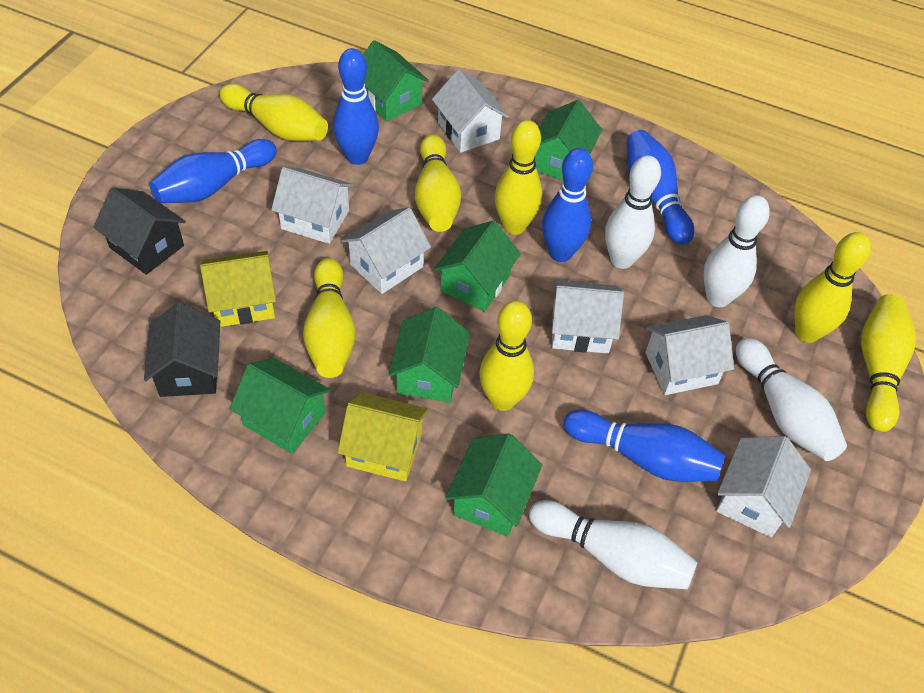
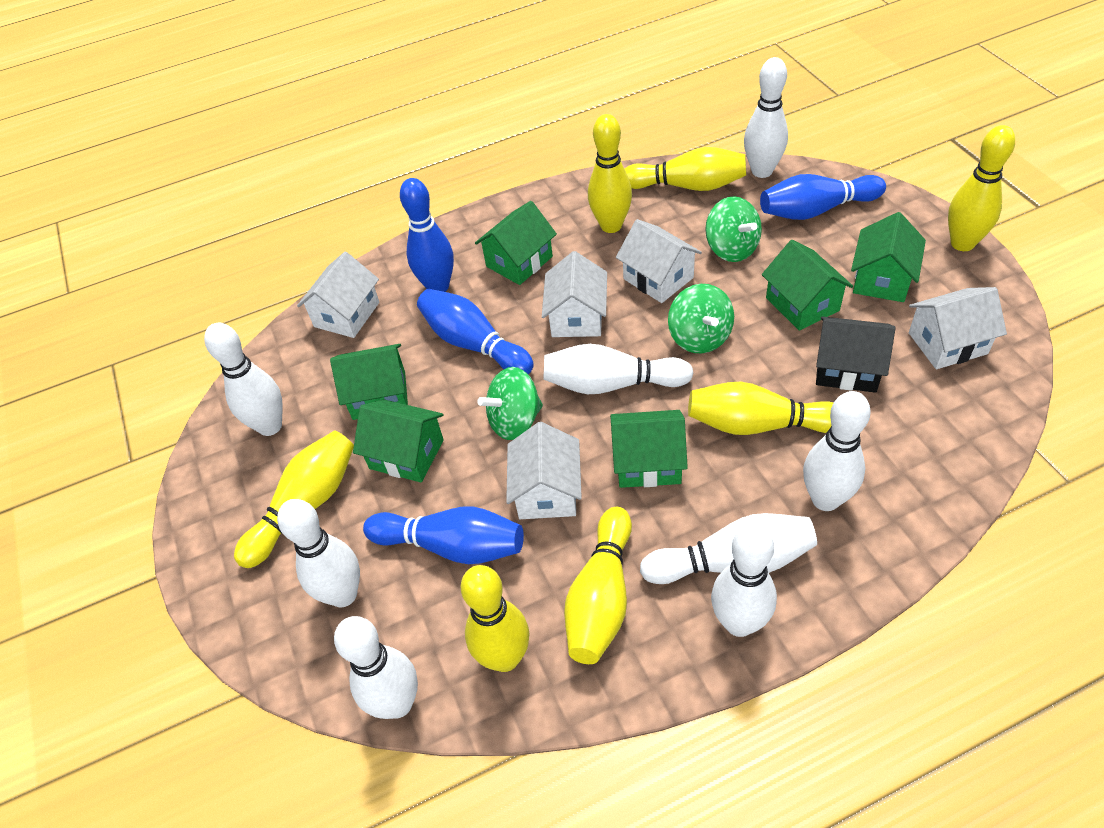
black house: 2 -> 1
blue bowling pin: 5 -> 4
green spinning top: 0 -> 3
white bowling pin: 4 -> 8
white house: 6 -> 5
yellow house: 2 -> 0

